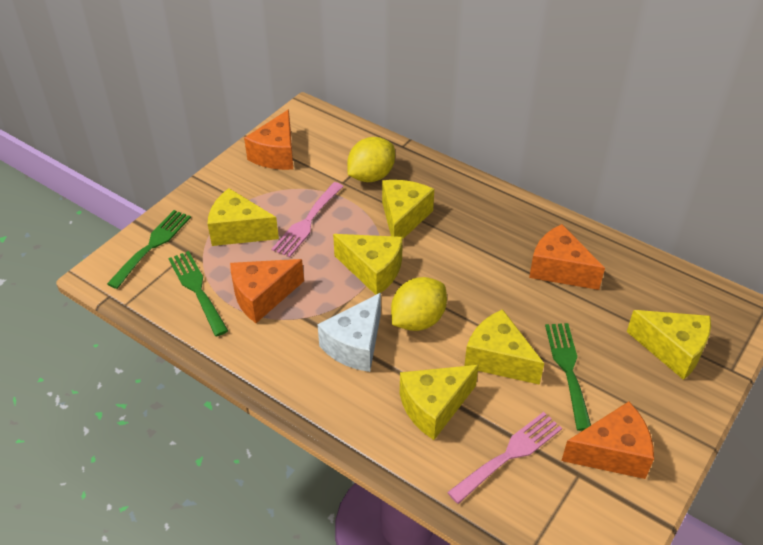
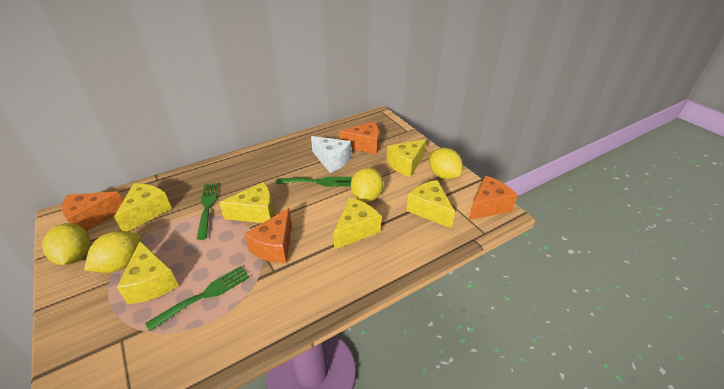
pink fork: 2 -> 0
yellow lemon: 2 -> 4

